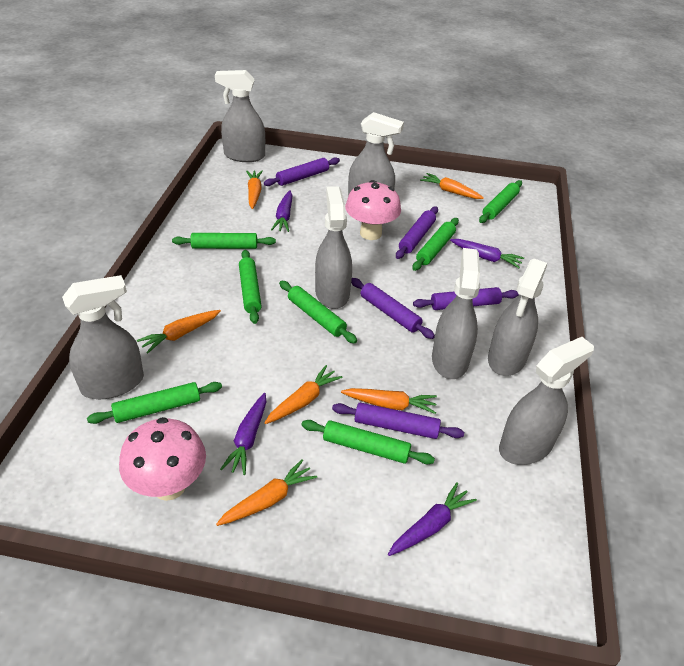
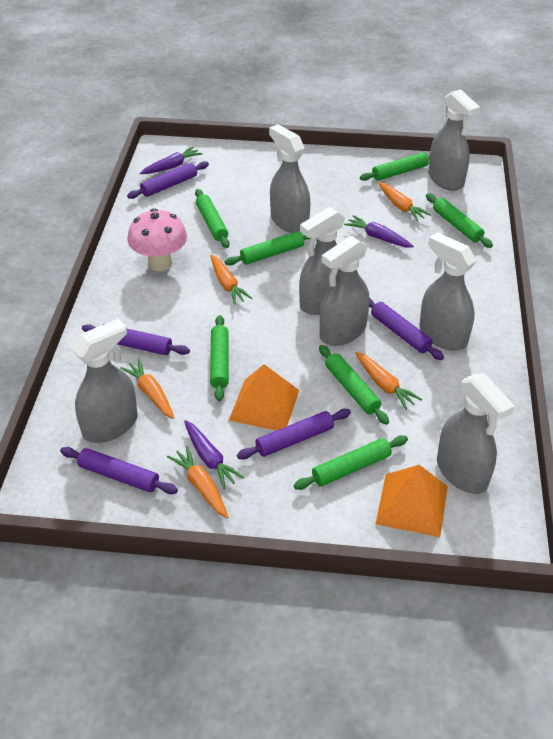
orange carrot: 6 -> 5
orange pyramid: 0 -> 2
pink mushroom: 2 -> 1
purple carrot: 4 -> 3

